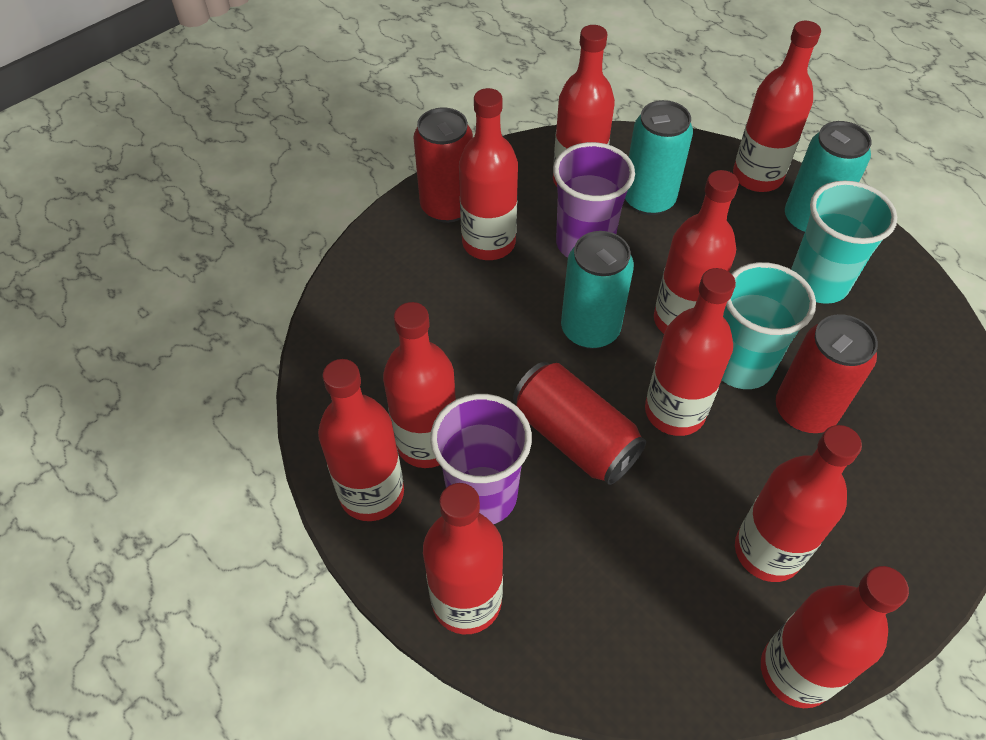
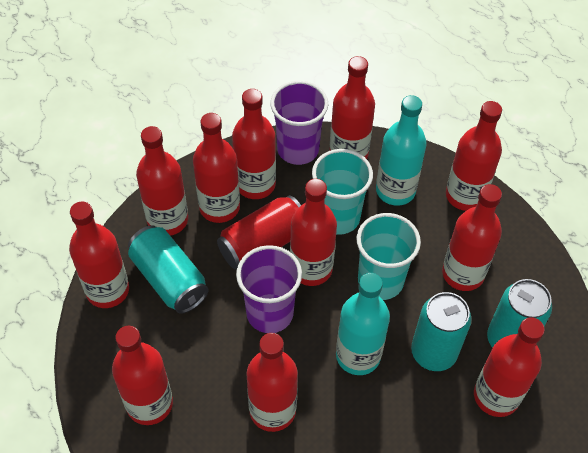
red bottle: 10 -> 11
red can: 3 -> 1
turquoise bottle: 0 -> 2

